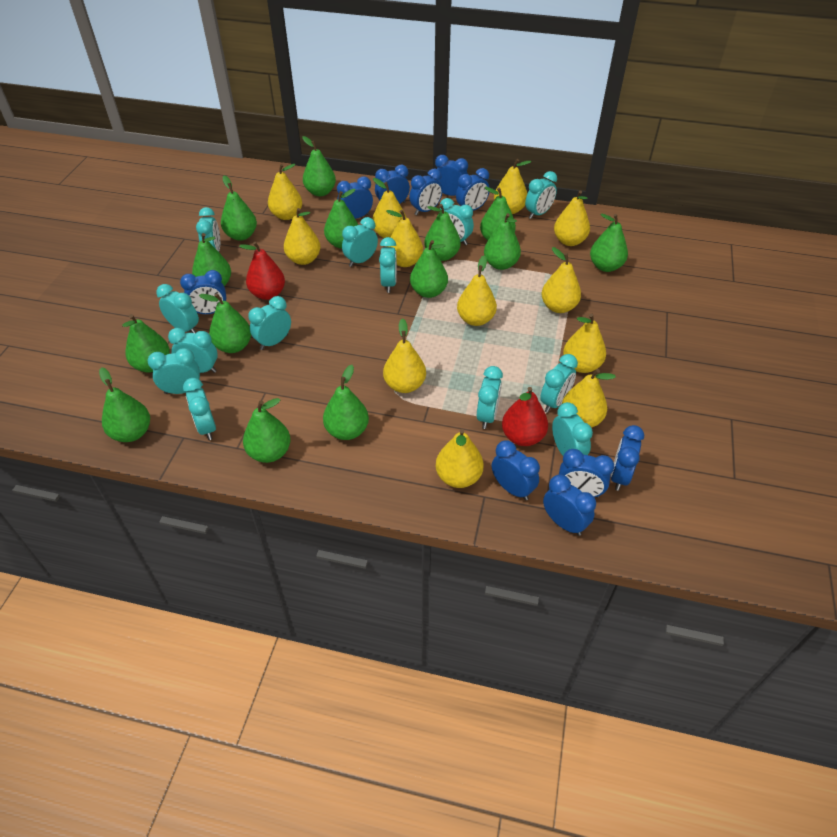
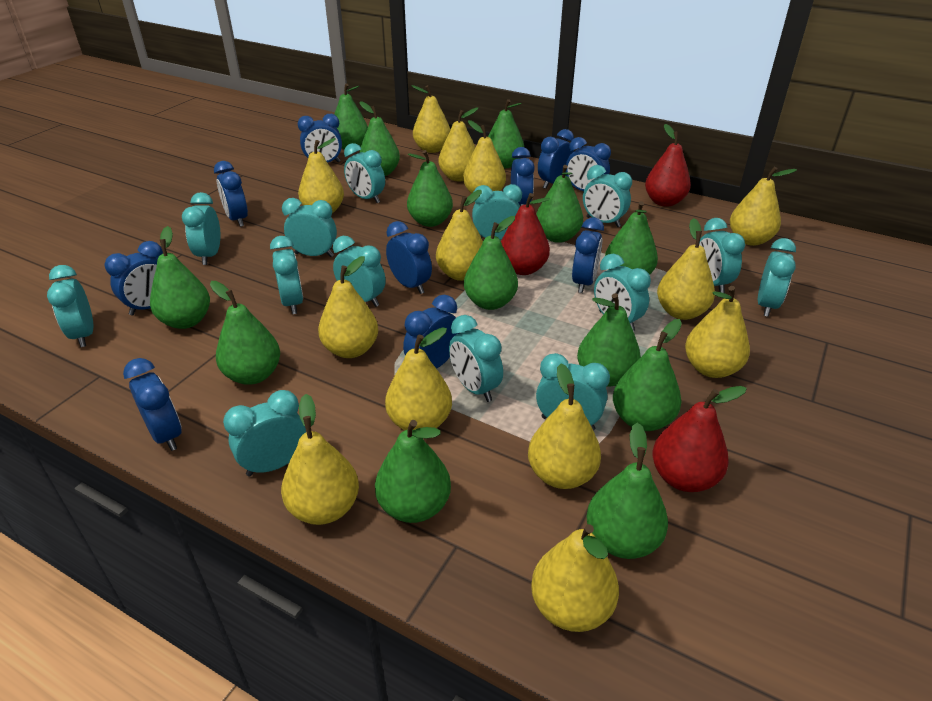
green pear: 14 -> 13
red pear: 2 -> 3
turquoise clock: 13 -> 14
yellow pear: 12 -> 13

